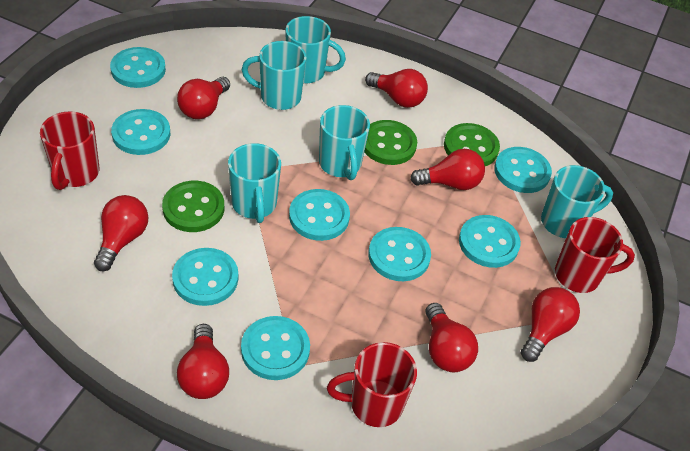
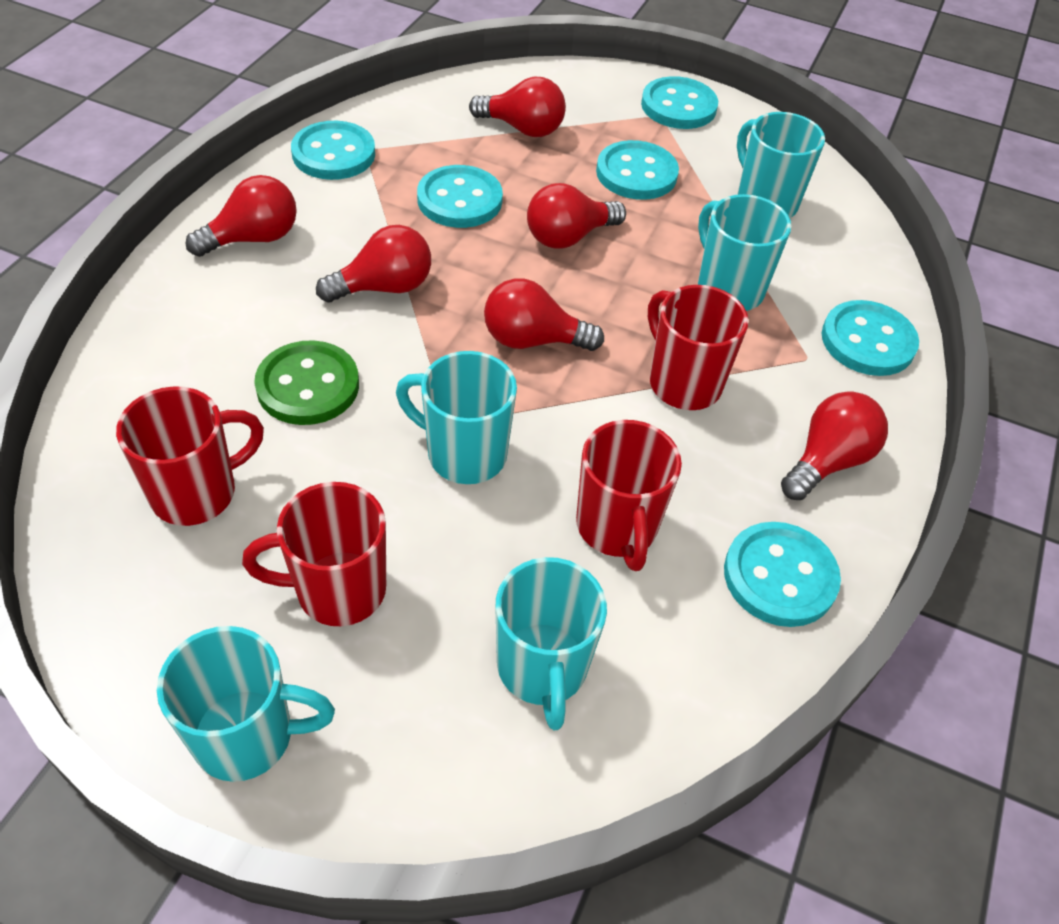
green button: 3 -> 1
red light bulb: 7 -> 6
red mug: 3 -> 4
turquoise button: 8 -> 6

